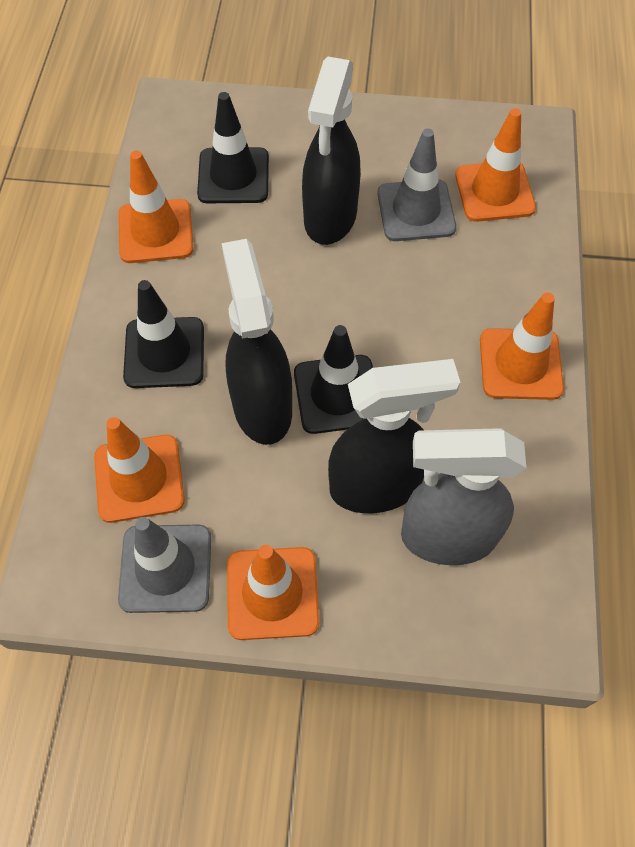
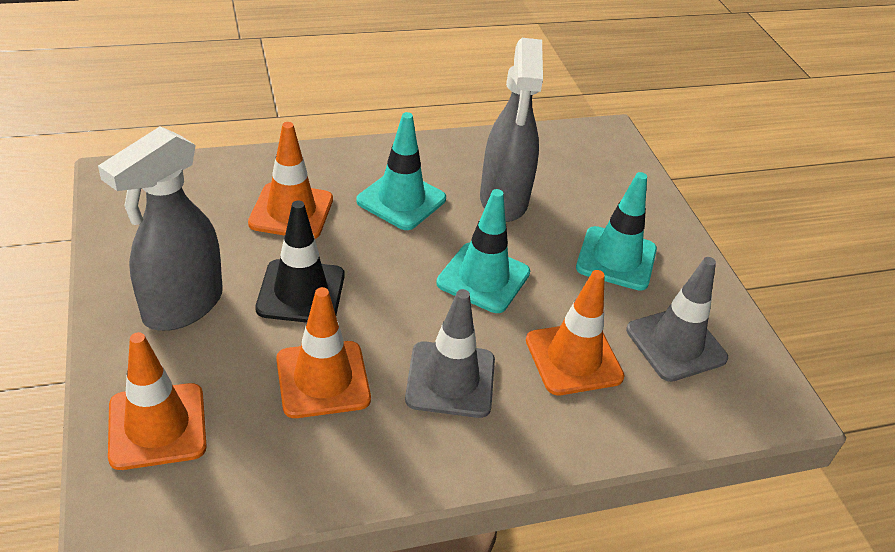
black spray bottle: 3 -> 0
black traffic cone: 3 -> 1
grey spray bottle: 1 -> 2
orange traffic cone: 5 -> 4
turquoise traffic cone: 0 -> 3

